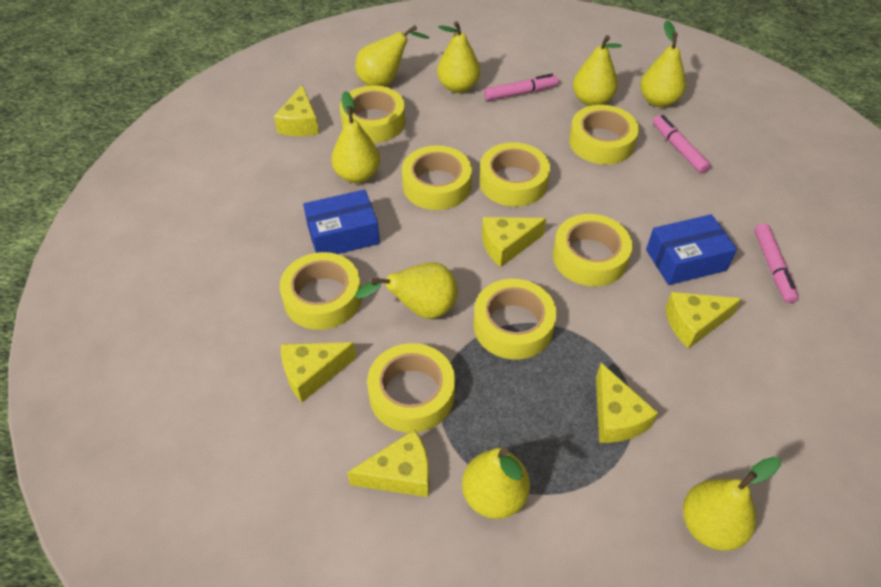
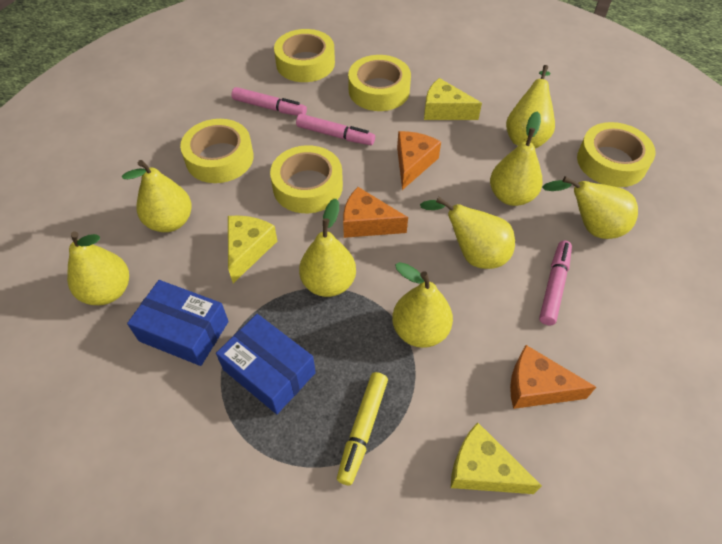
orange cheese: 0 -> 3
yellow cheese: 6 -> 3
yellow marker: 0 -> 1
yellow tape: 8 -> 5

